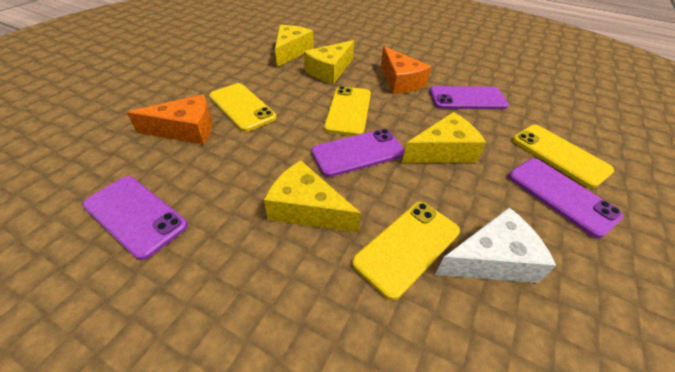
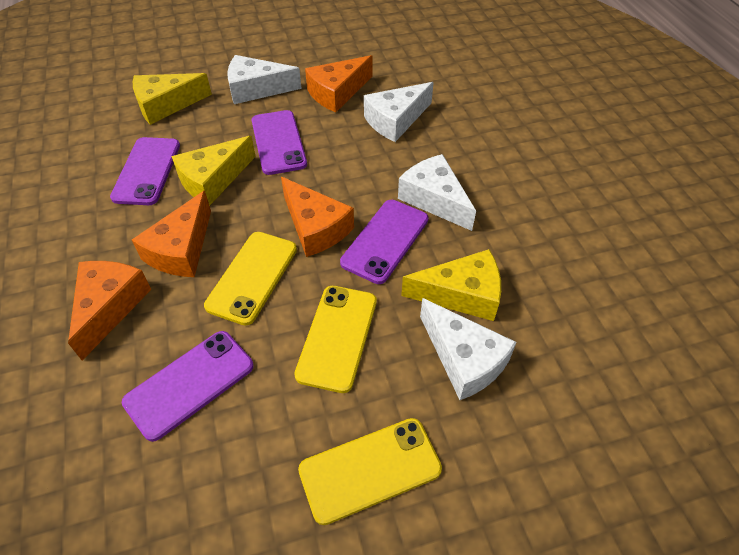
orange cheese: 2 -> 4
white cheese: 1 -> 4
yellow cheese: 4 -> 3
yellow phone: 4 -> 3

